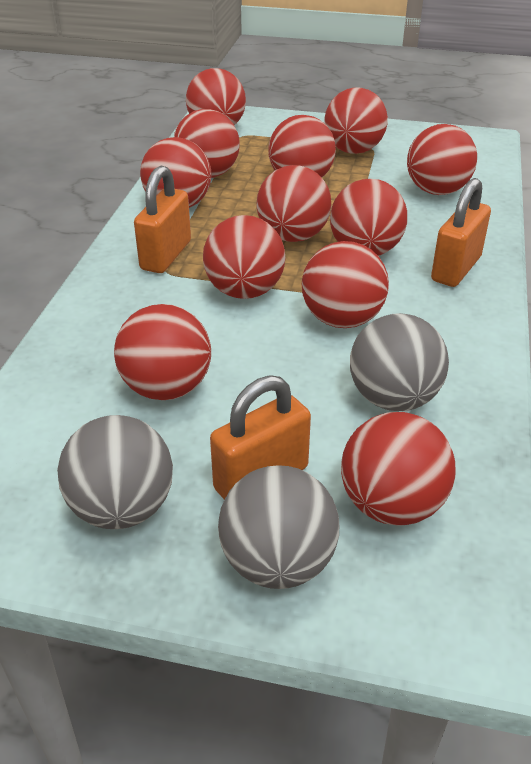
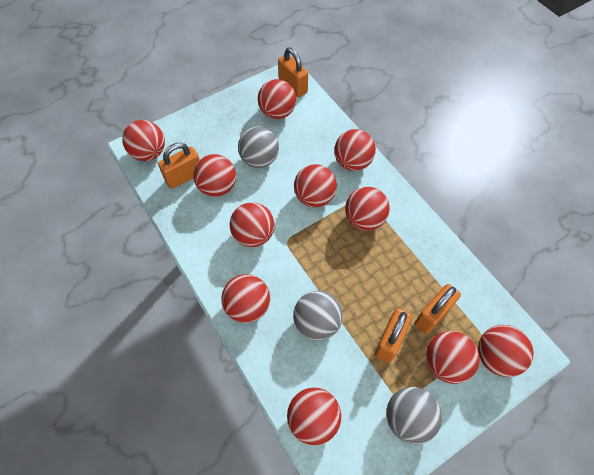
orange padlock: 3 -> 4
red ball: 12 -> 11

